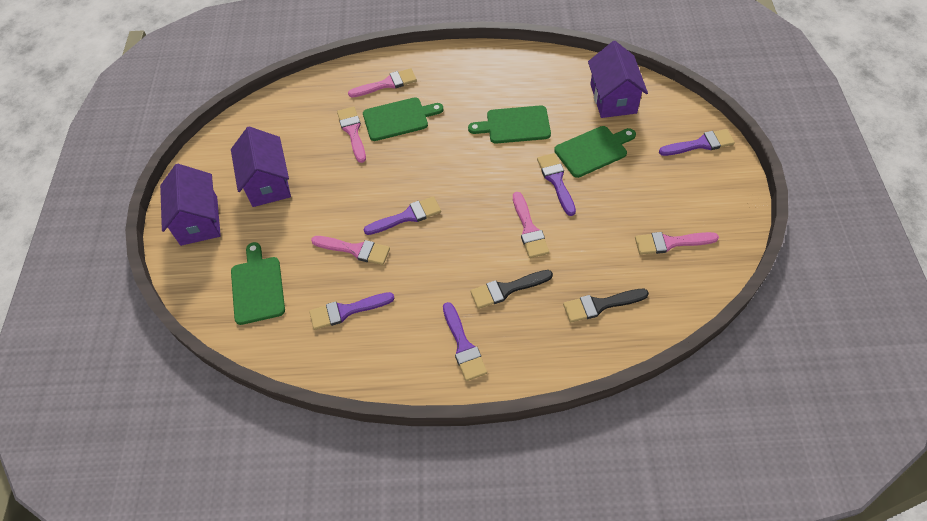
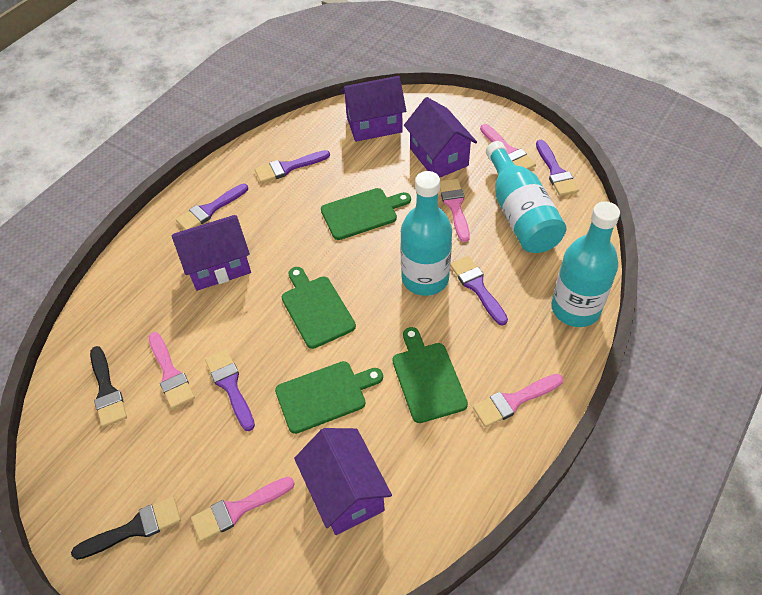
purple house: 3 -> 4
turquoise bottle: 0 -> 3

